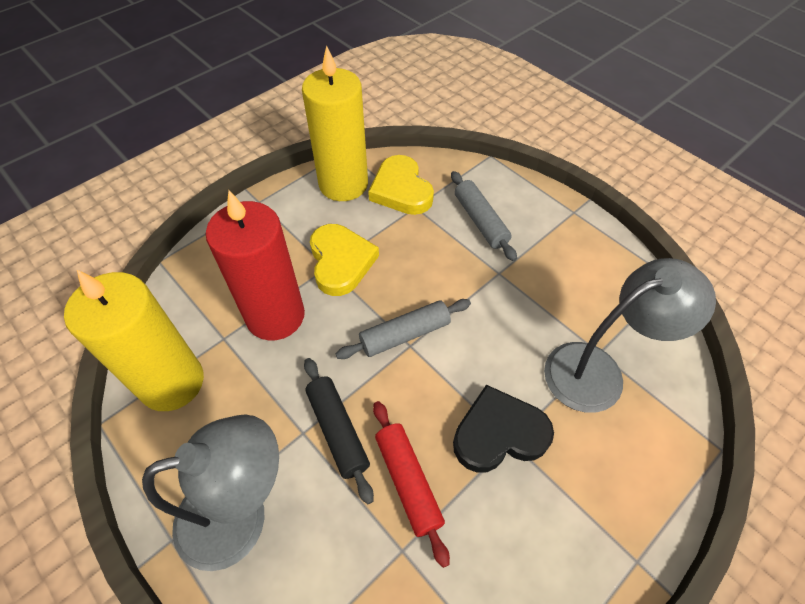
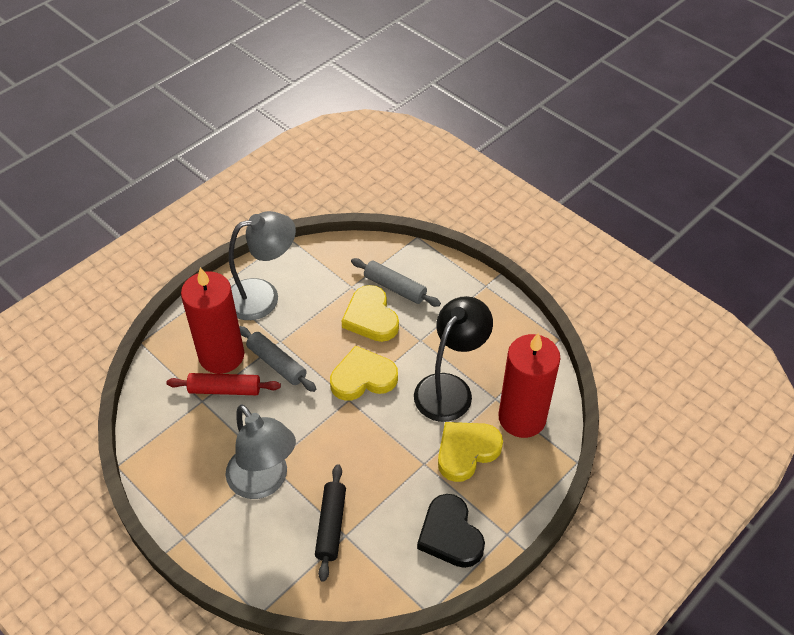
black lamp: 0 -> 1
red candle: 1 -> 2
yellow candle: 2 -> 0
yellow heart: 2 -> 3

